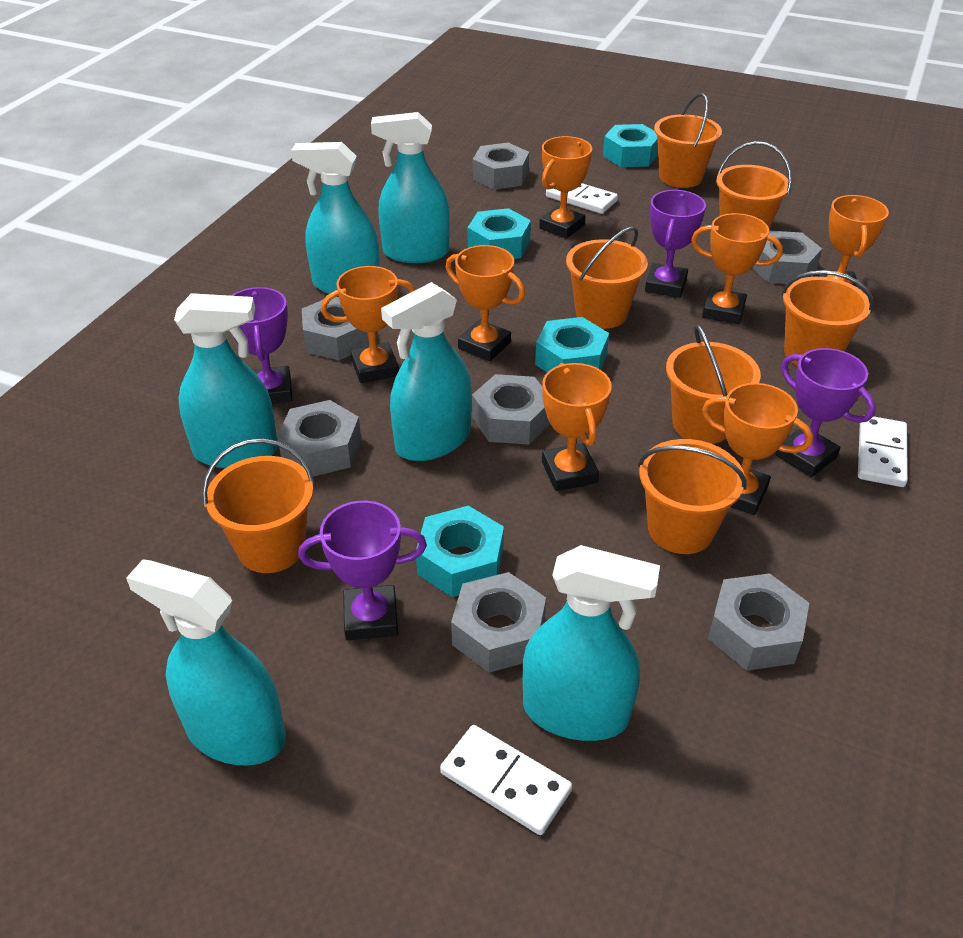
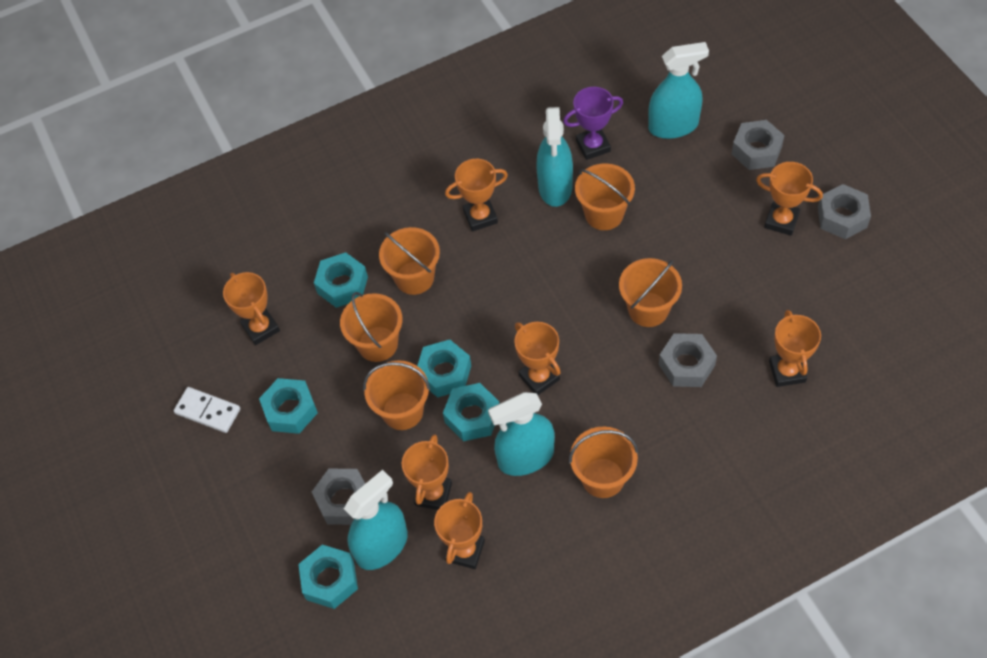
grey nut: 7 -> 4
orange bucket: 7 -> 6
purple trophy: 4 -> 1
turquoise nut: 4 -> 5
turquoise spray bottle: 6 -> 4
white domino: 3 -> 1

